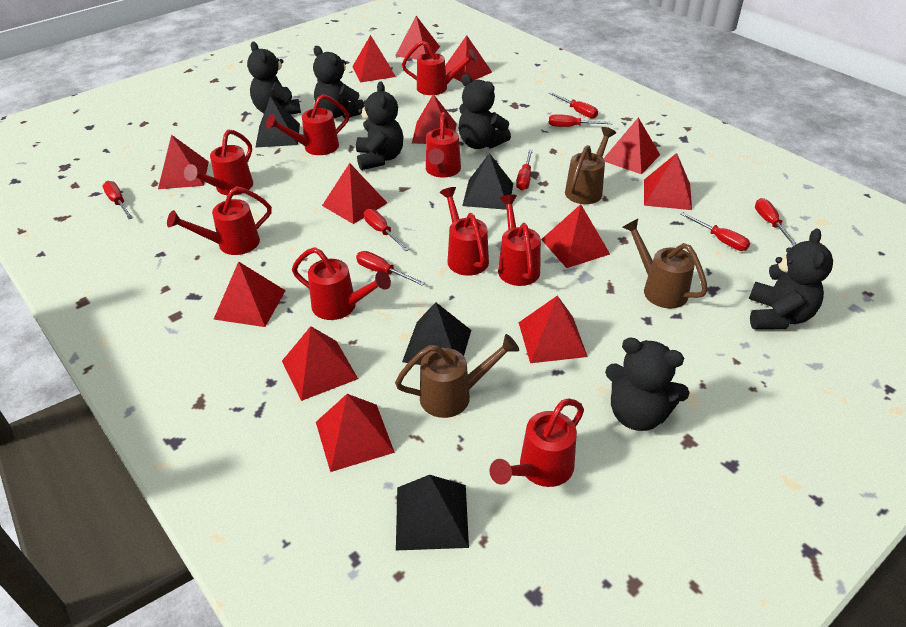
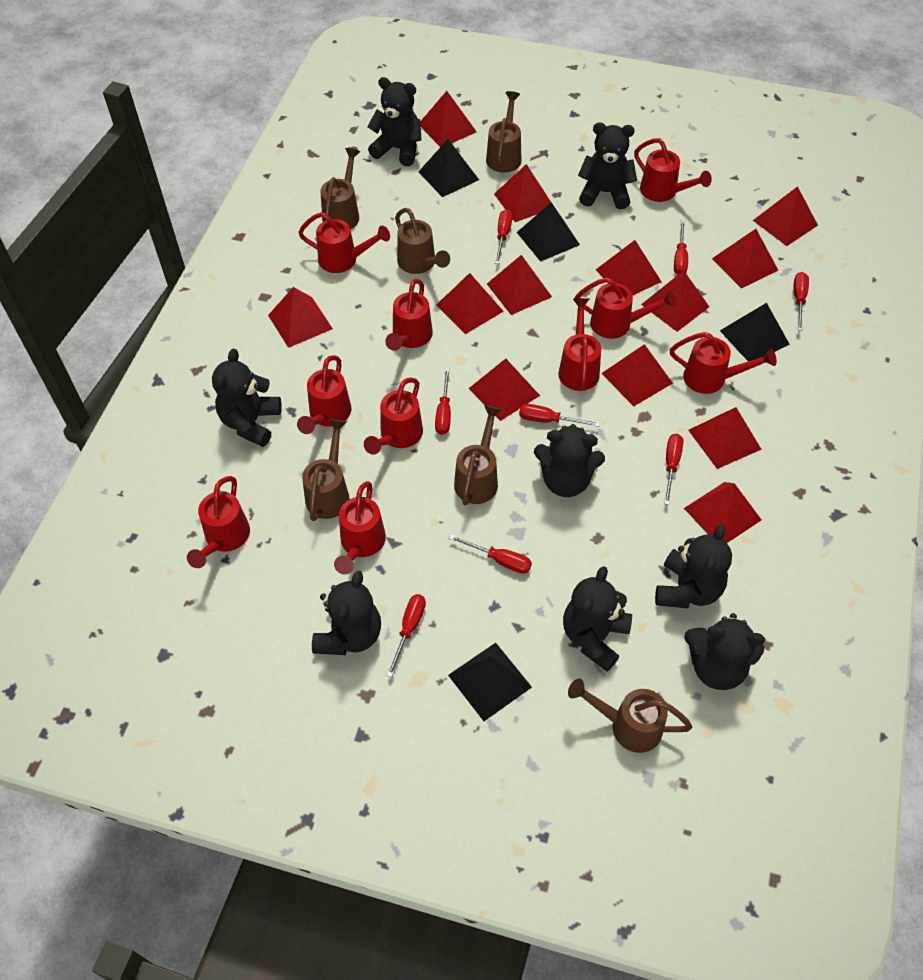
black teddy bear: 6 -> 8
brown watering can: 3 -> 6
red watering can: 9 -> 10

